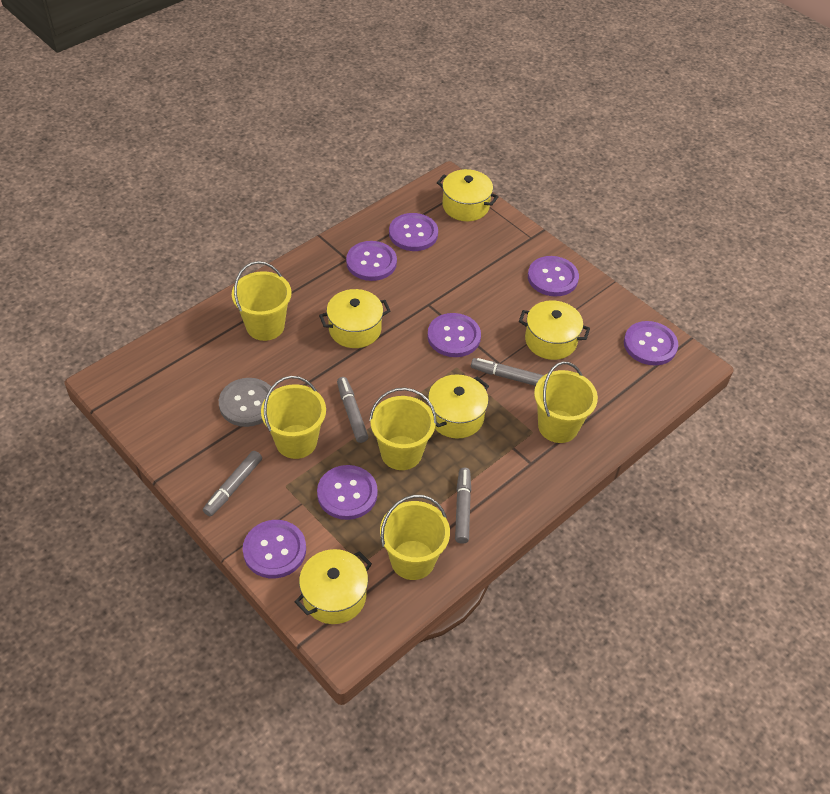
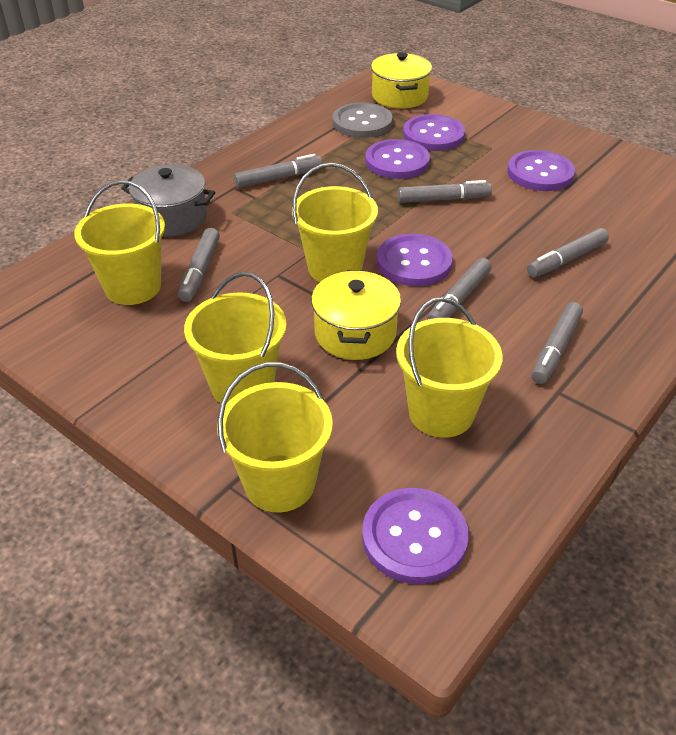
grey marker: 4 -> 6
grey pot: 0 -> 1
purple button: 7 -> 5
yellow pot: 5 -> 2

